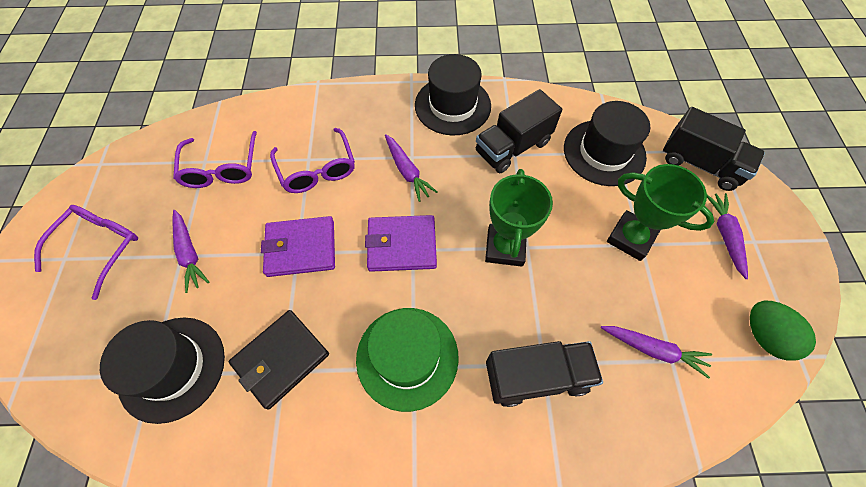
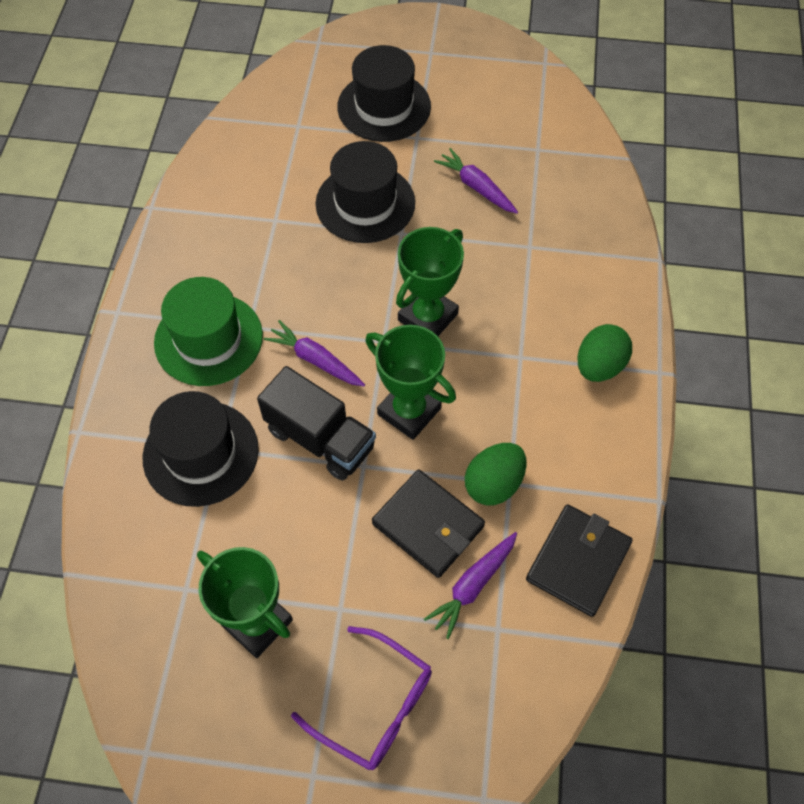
black truck: 3 -> 1
black wallet: 1 -> 2
green egg: 1 -> 2
green trophy: 2 -> 3
purple carrot: 4 -> 3
purple glasses: 3 -> 1
purple wallet: 2 -> 0

